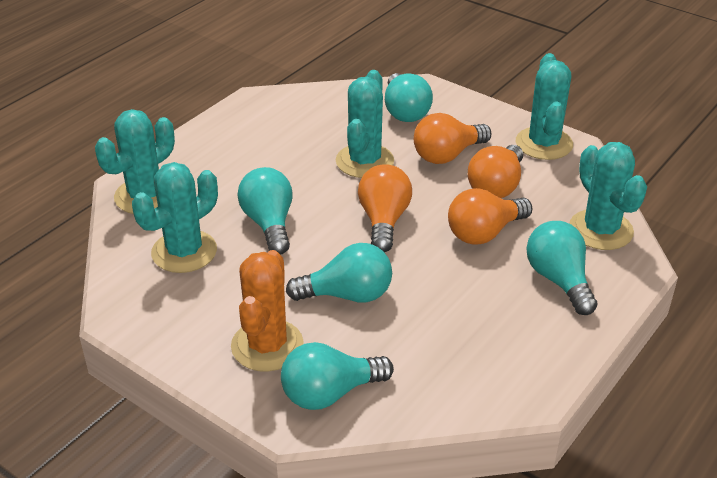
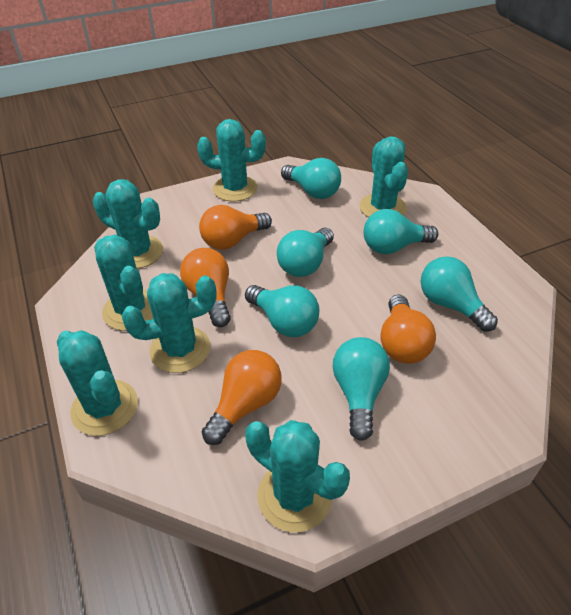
orange cactus: 1 -> 0
turquoise cactus: 5 -> 7
turquoise light bulb: 5 -> 6

